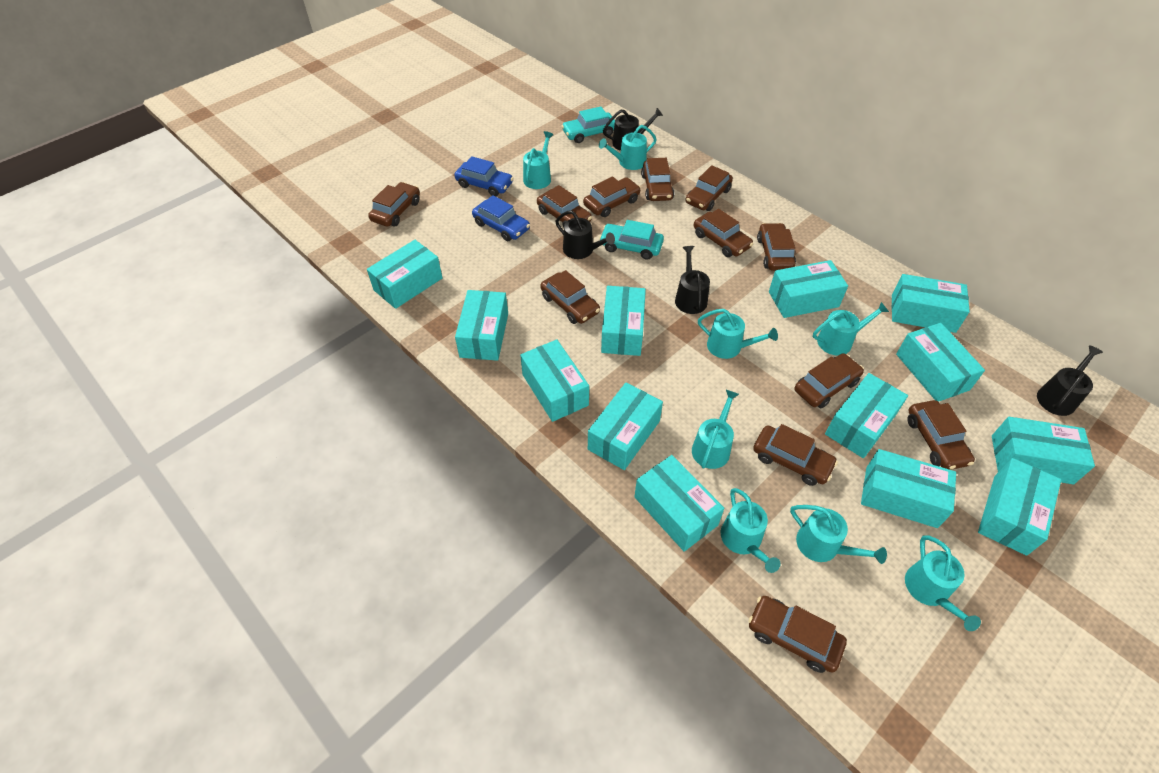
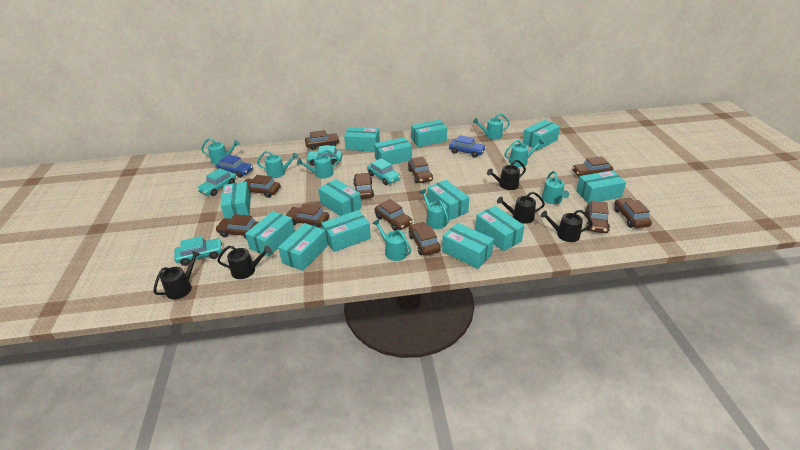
black watering can: 4 -> 5
brown car: 12 -> 11
turquoise car: 2 -> 4

